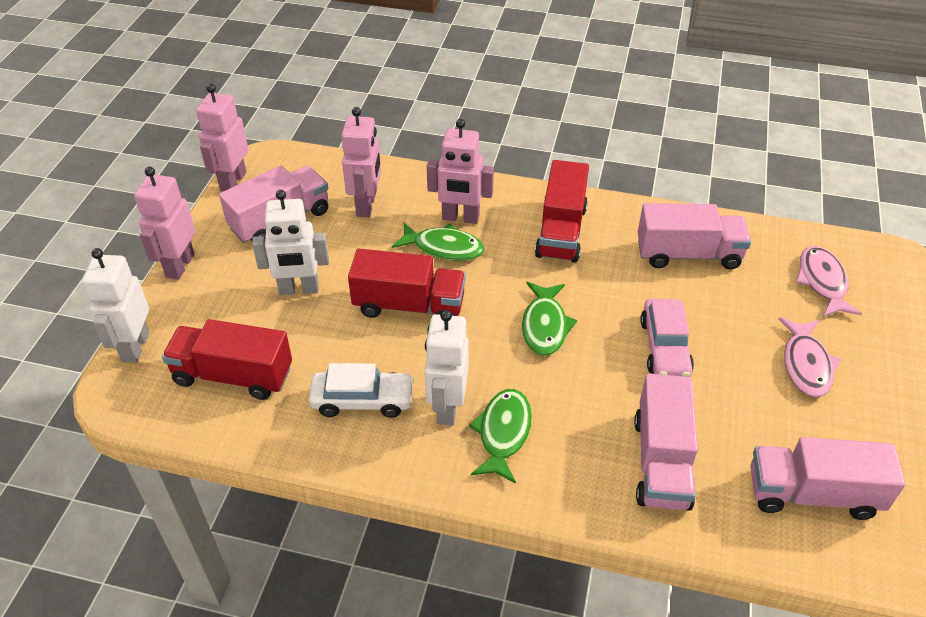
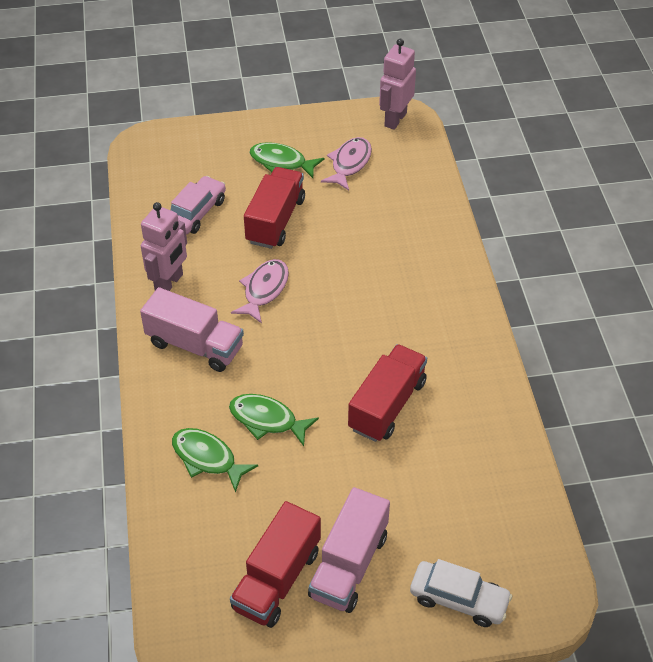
pink robot: 4 -> 2
pink truck: 4 -> 2
white robot: 3 -> 0

